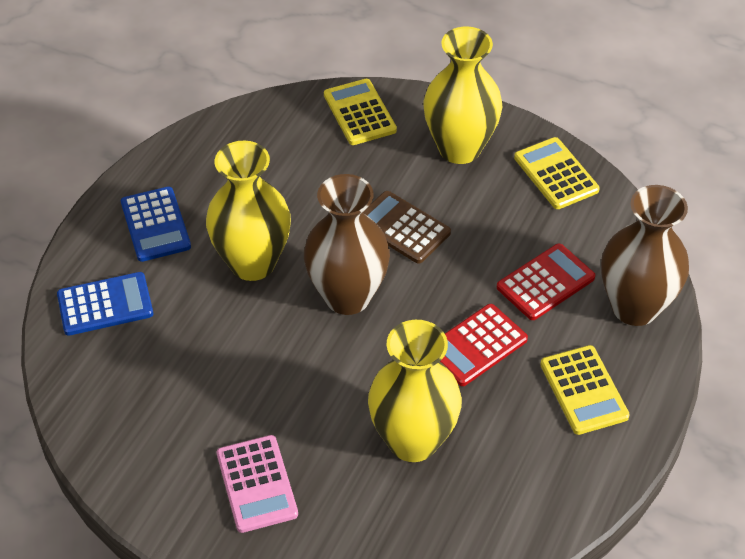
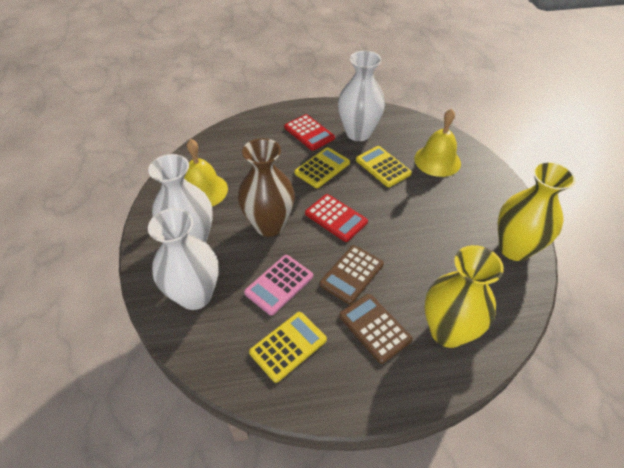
blue calculator: 2 -> 0
brown calculator: 1 -> 2
brown vase: 2 -> 1
white vase: 0 -> 3
yellow bell: 0 -> 2
yellow vase: 3 -> 2

